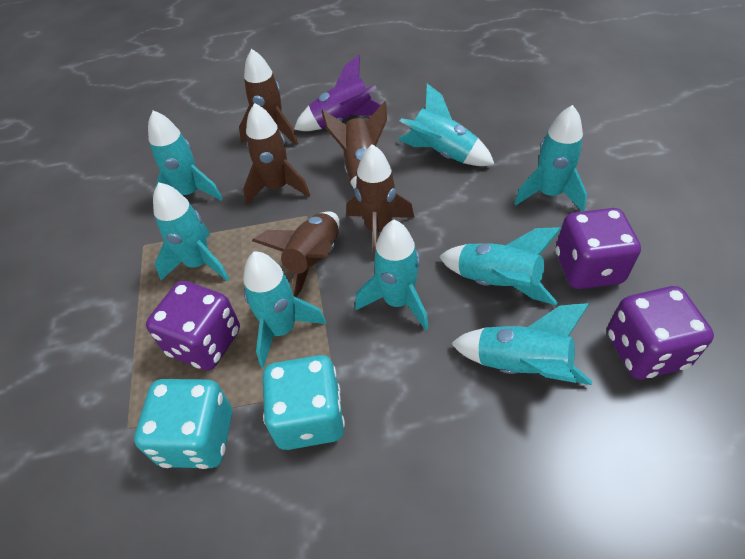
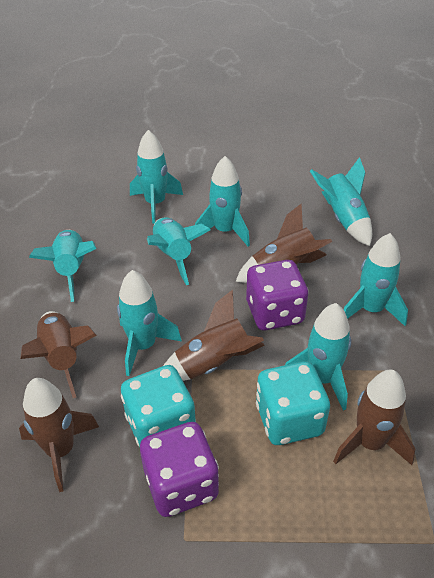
purple dice: 3 -> 2
purple rocket: 1 -> 0

